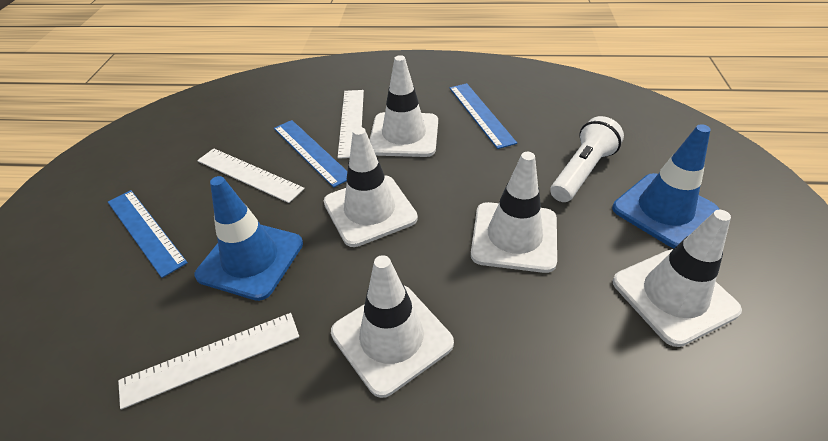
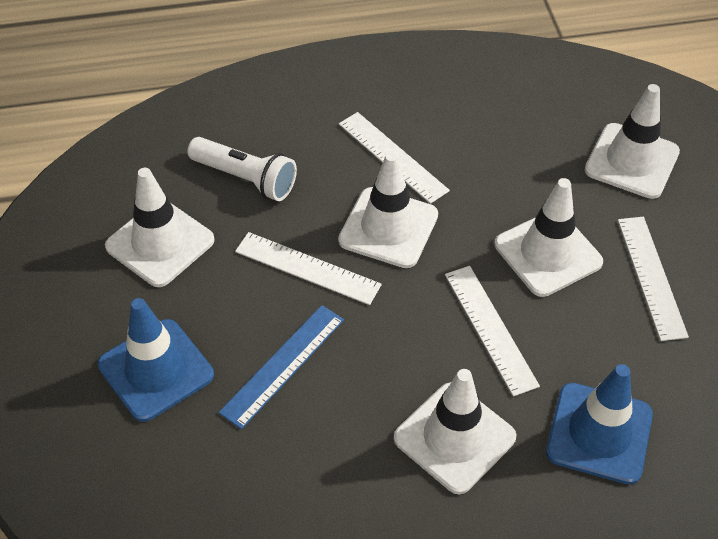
blue ruler: 3 -> 1
white ruler: 3 -> 4

